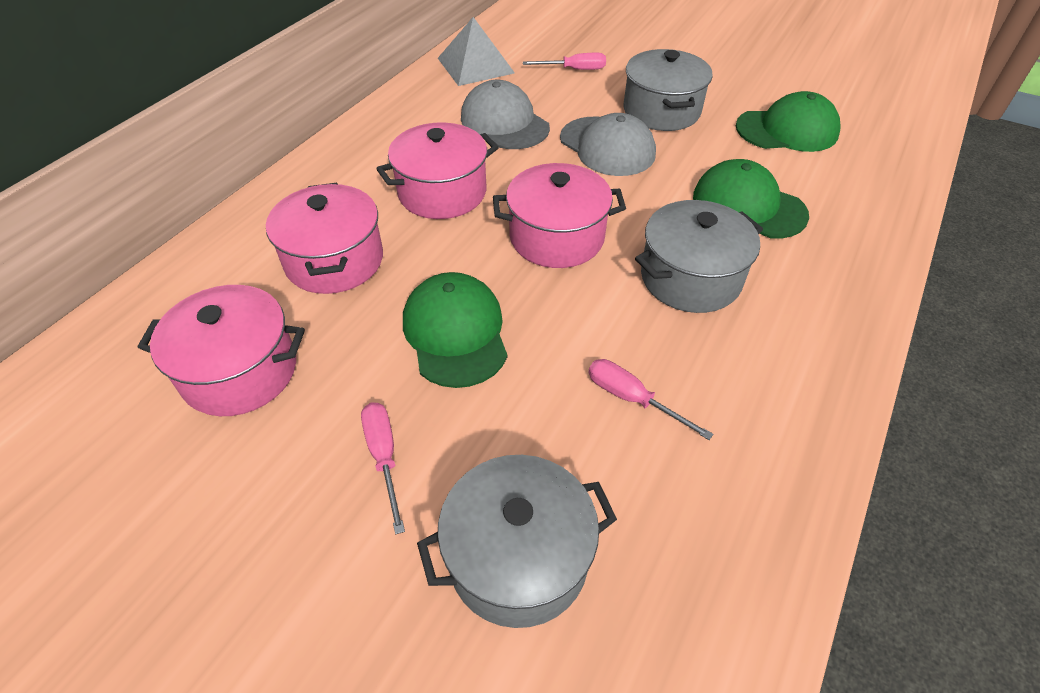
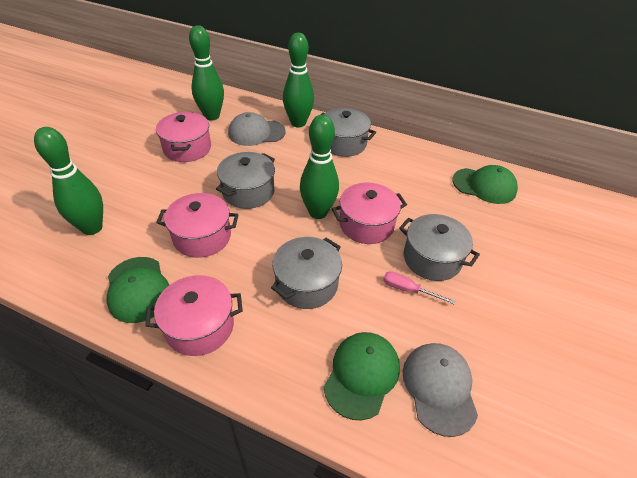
green bowling pin: 0 -> 4
grey pot: 3 -> 4
grey pyramid: 1 -> 0
pink screwdriver: 3 -> 1

